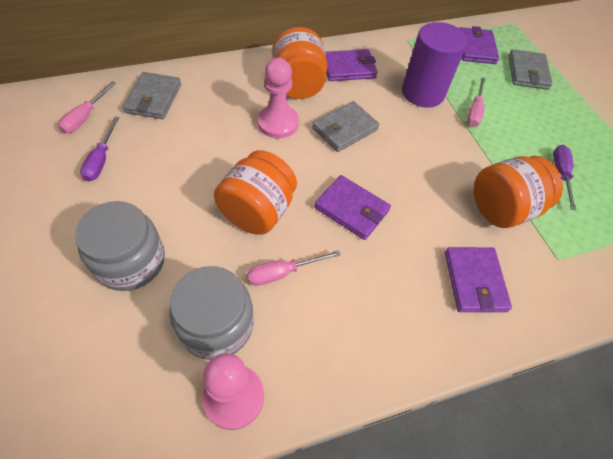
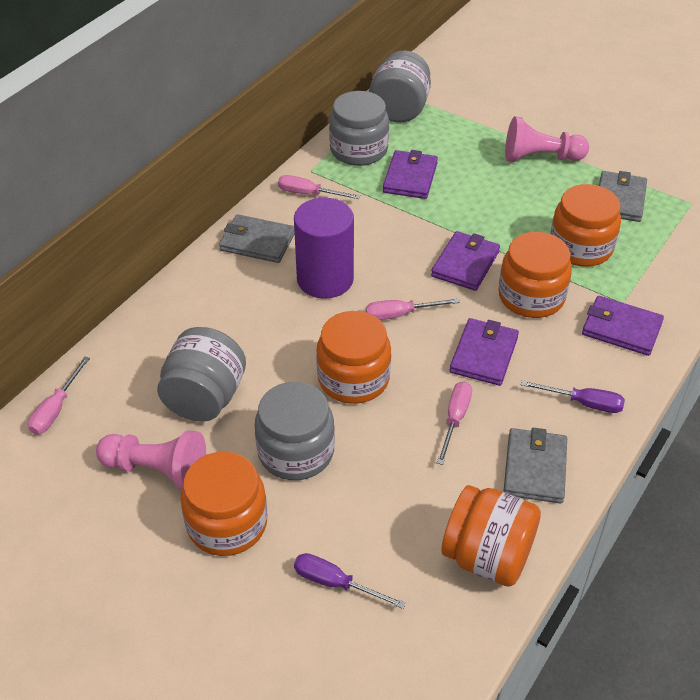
grey jar: 2 -> 4
orange jar: 3 -> 5
pink screwdriver: 3 -> 4

